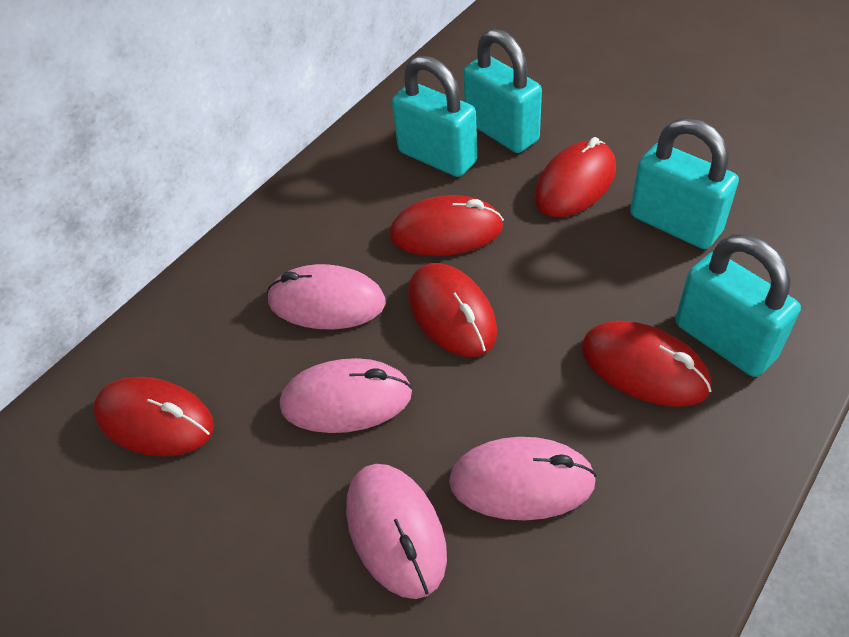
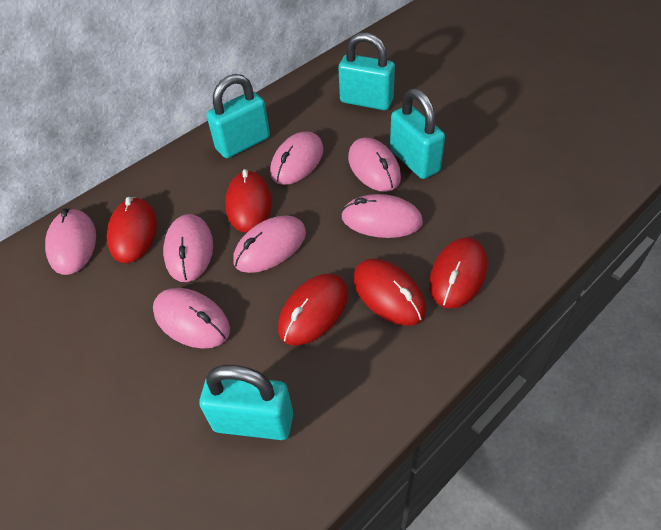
pink mouse: 4 -> 7

